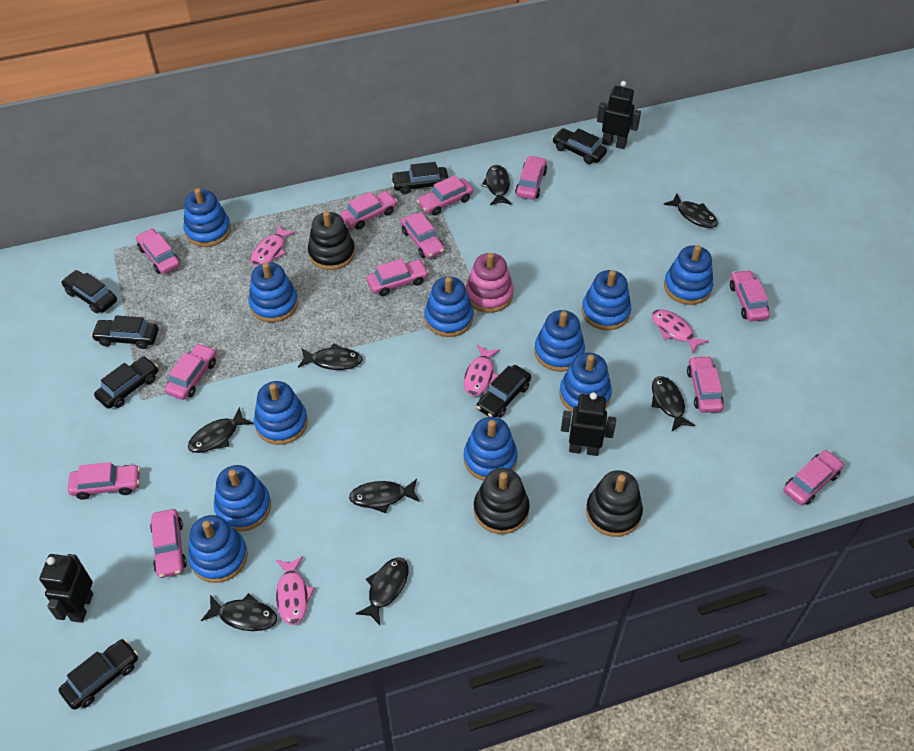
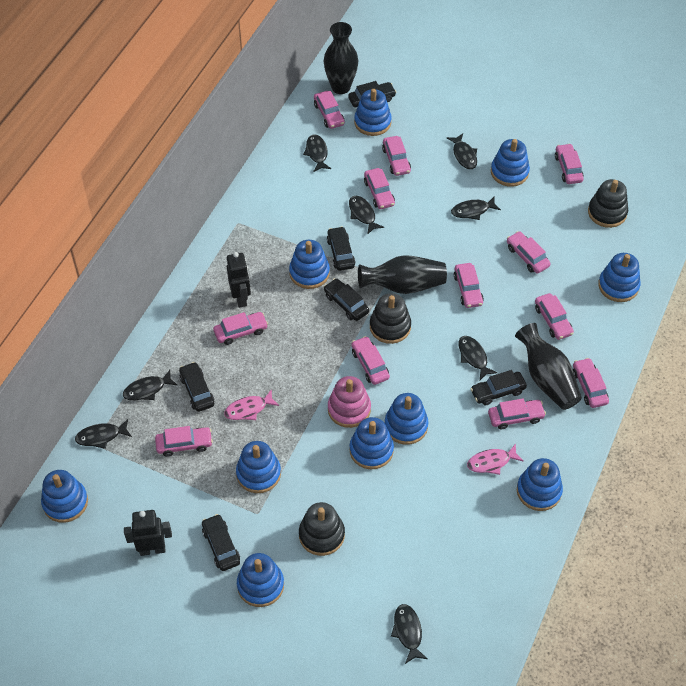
black car: 7 -> 6
black robot: 3 -> 2
black vase: 0 -> 3
blue stacking toy: 11 -> 10
pink fish: 4 -> 2

